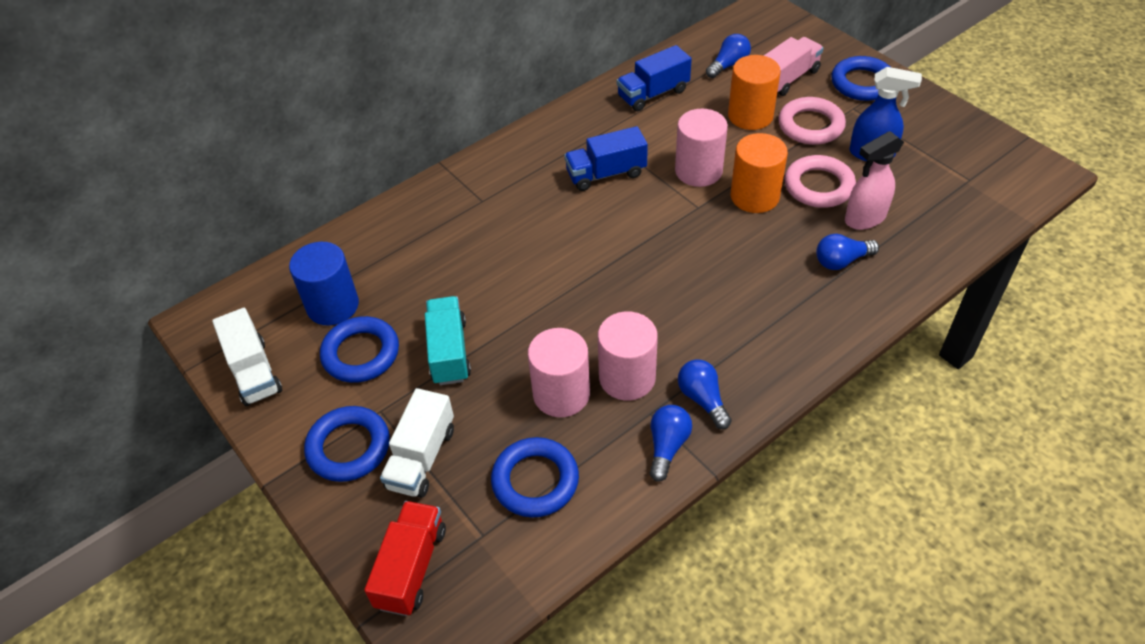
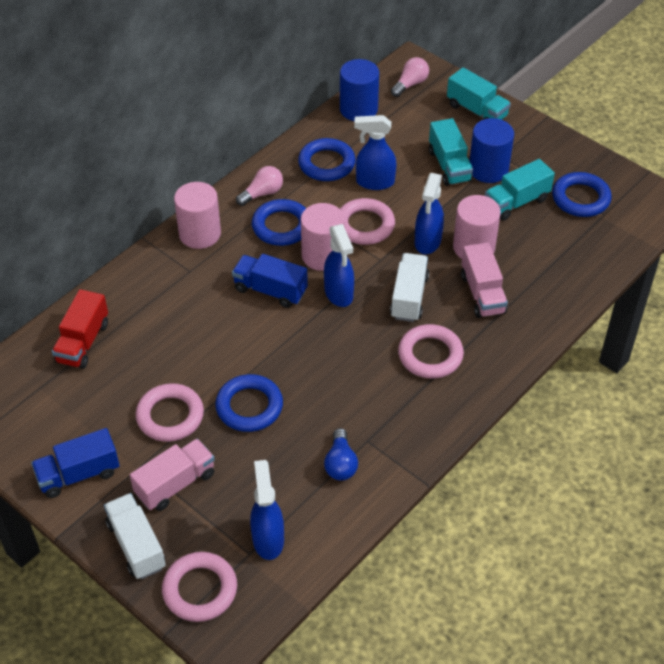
blue cylinder: 1 -> 2
blue light bulb: 4 -> 1
blue spray bottle: 1 -> 4
orange cylinder: 2 -> 0
pink light bulb: 0 -> 2
pink ring: 2 -> 4
pink spray bottle: 1 -> 0
pink truck: 1 -> 2
turquoise truck: 1 -> 3

